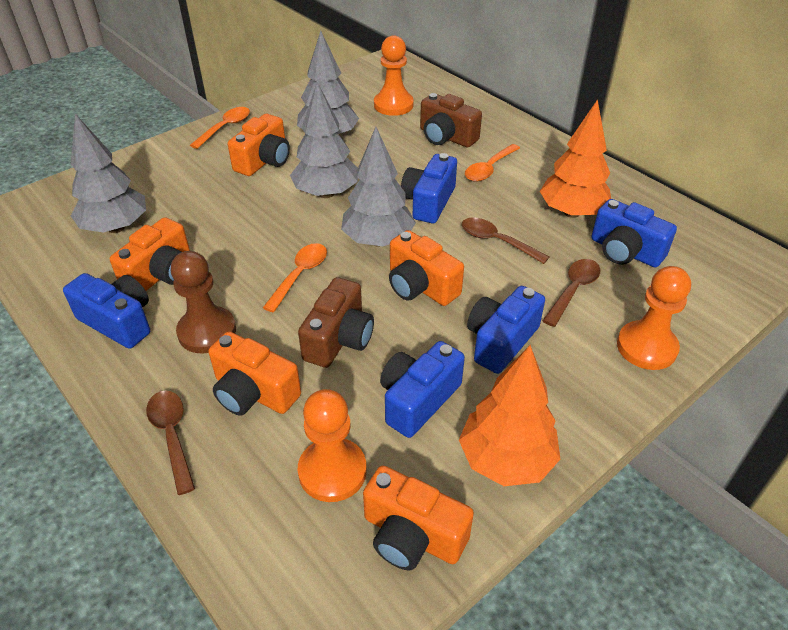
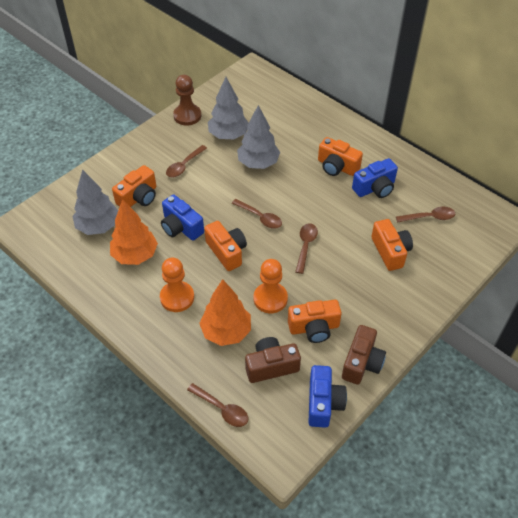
blue camera: 5 -> 3
brown spoon: 3 -> 5
grey tree: 4 -> 3
orange pawn: 3 -> 2
orange spoon: 3 -> 0

